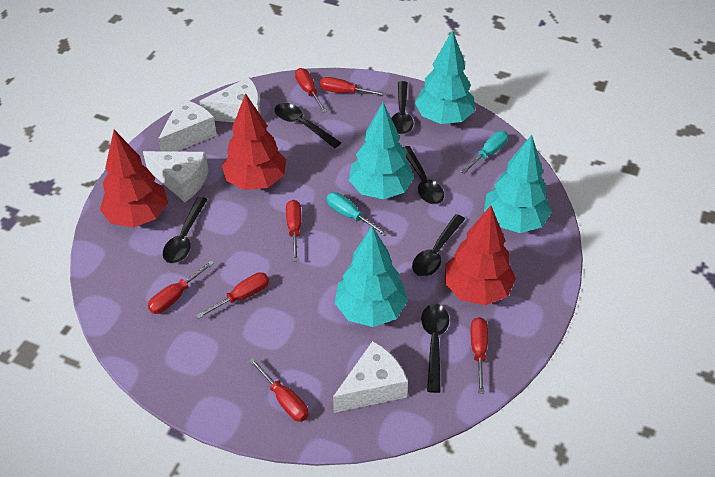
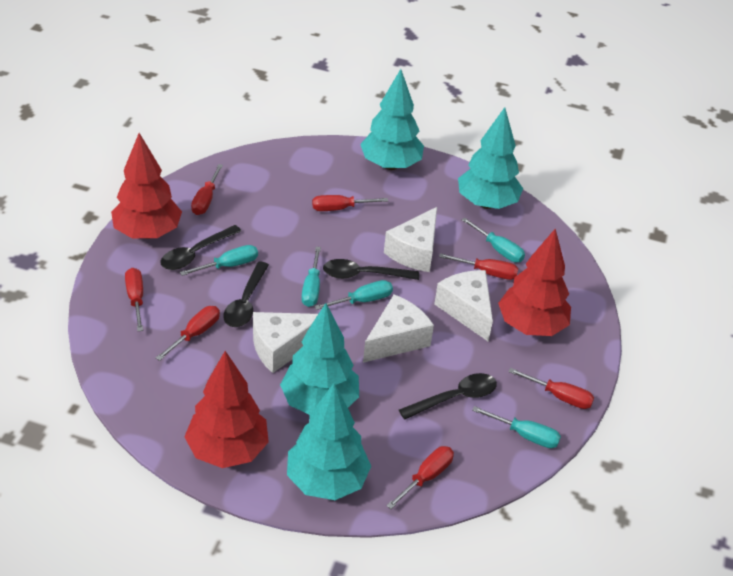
black spoon: 6 -> 4
turquoise screwdriver: 2 -> 5

